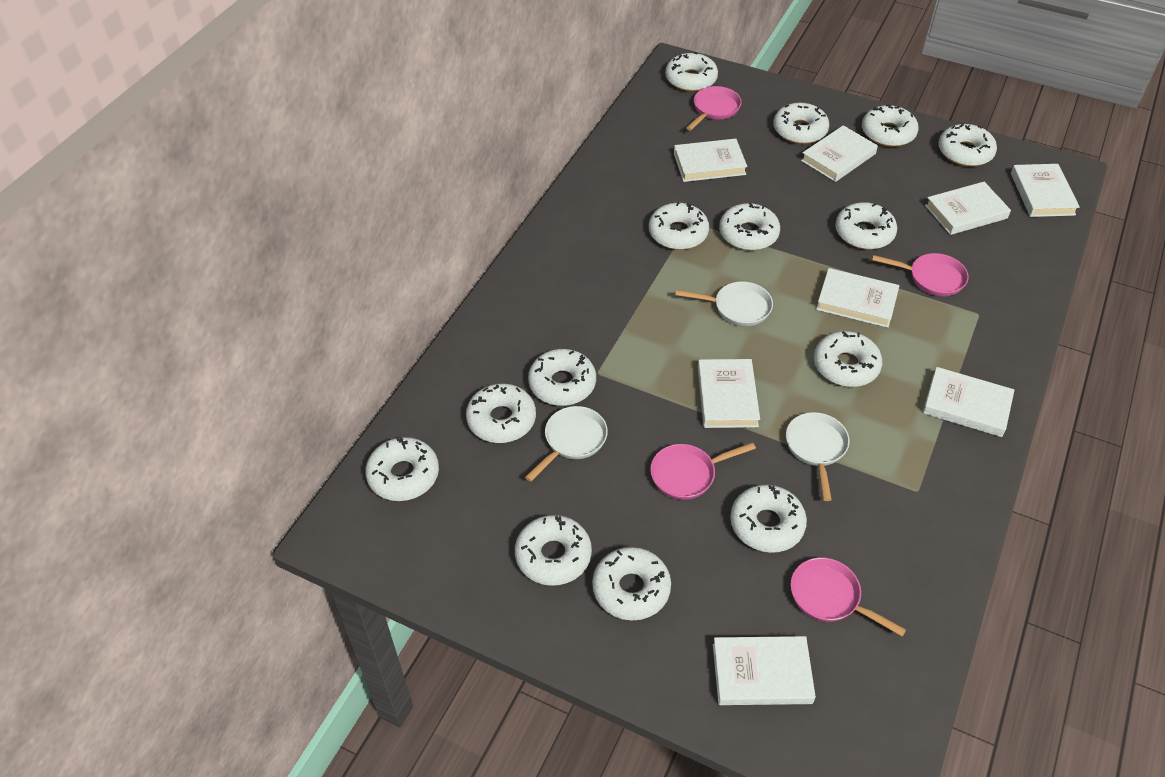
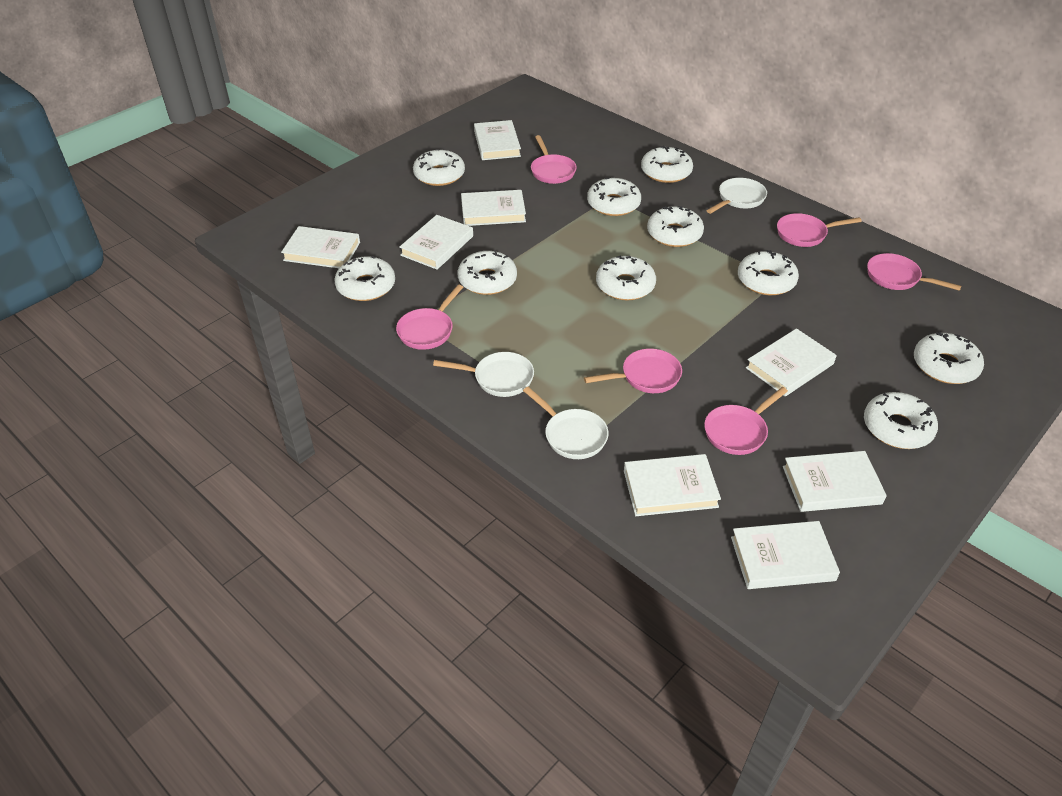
pink pan: 4 -> 6
white donut: 14 -> 10

